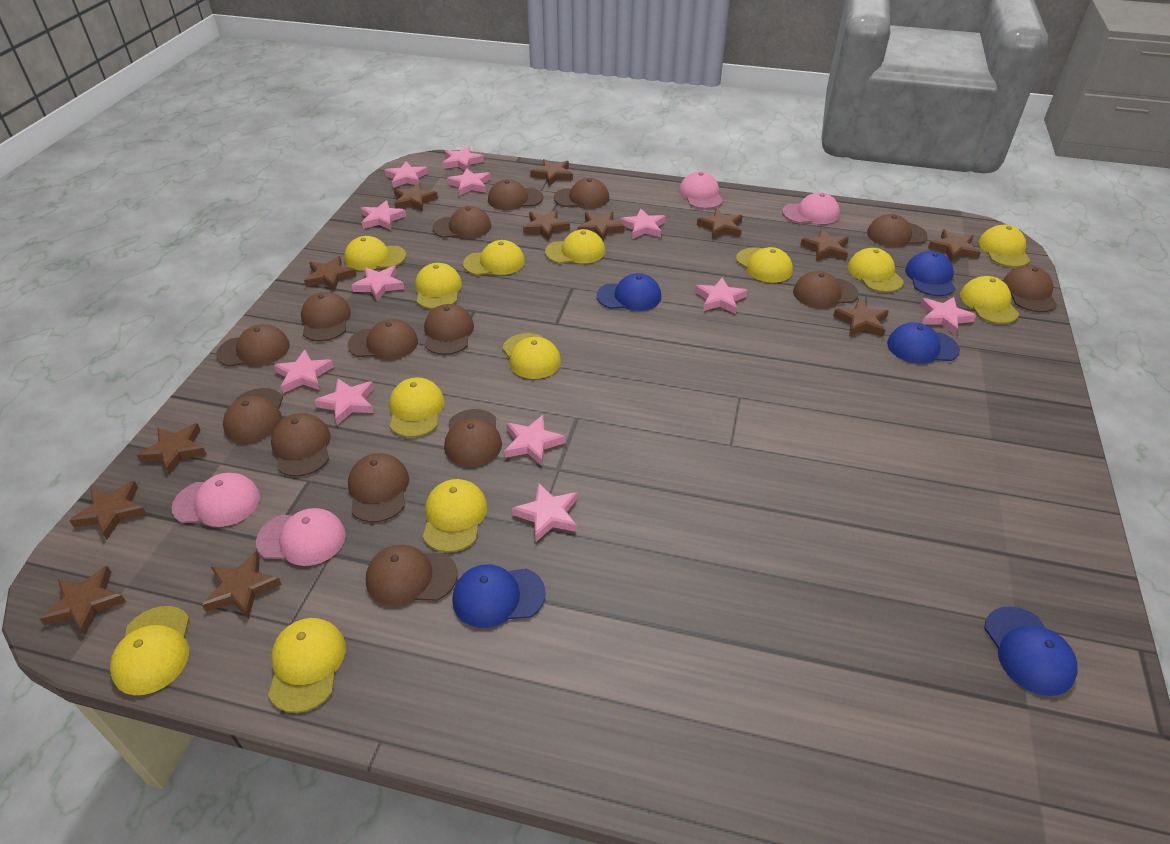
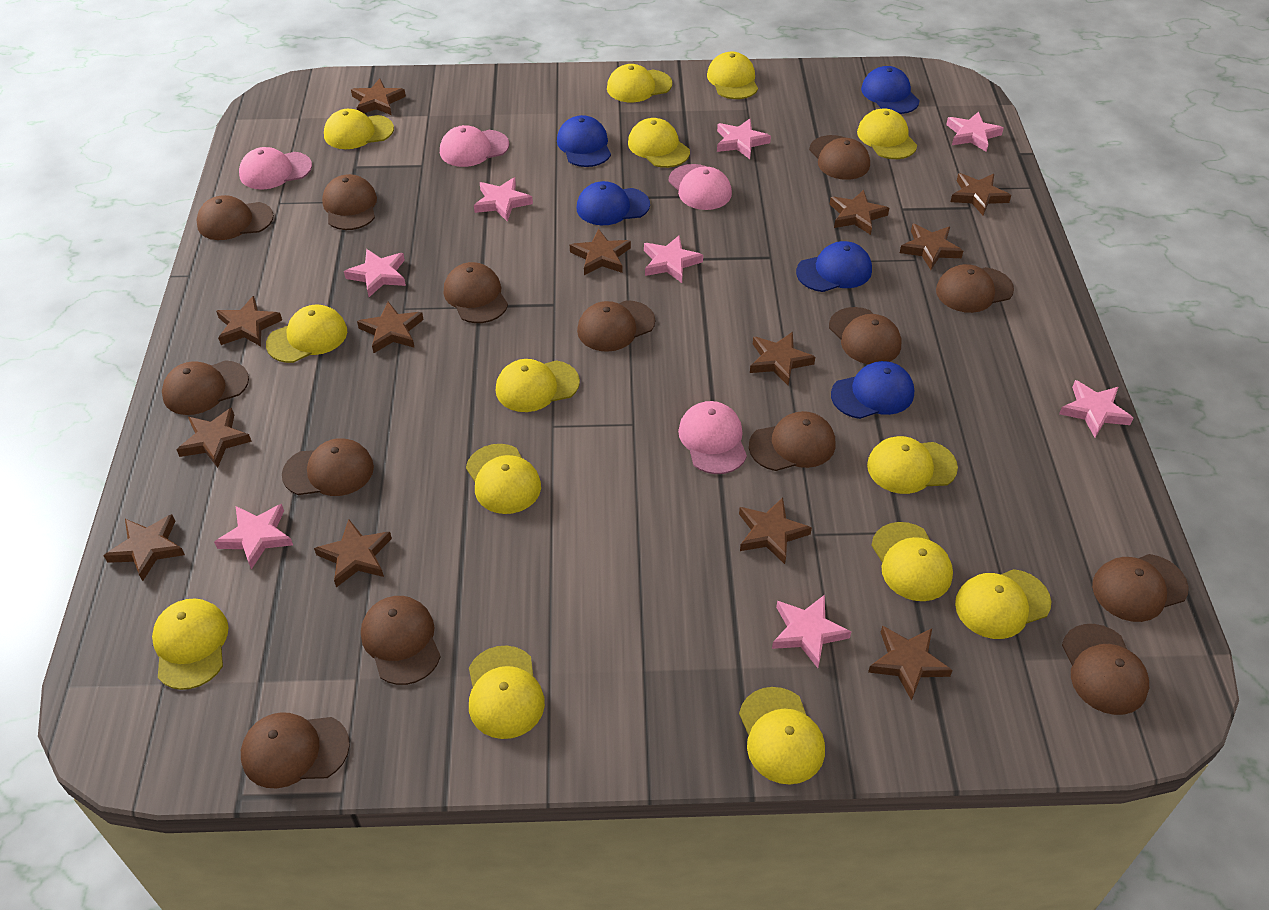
brown cap: 15 -> 14
pink star: 12 -> 8
yellow cap: 13 -> 14

